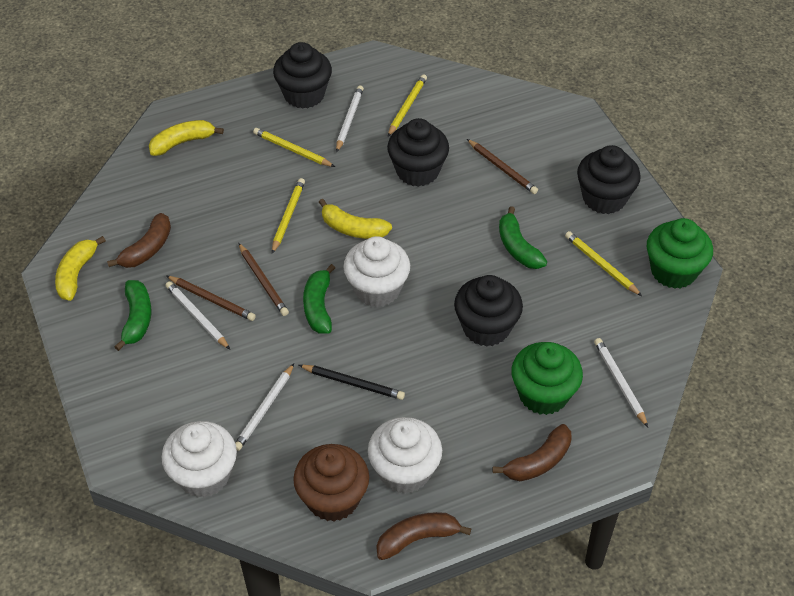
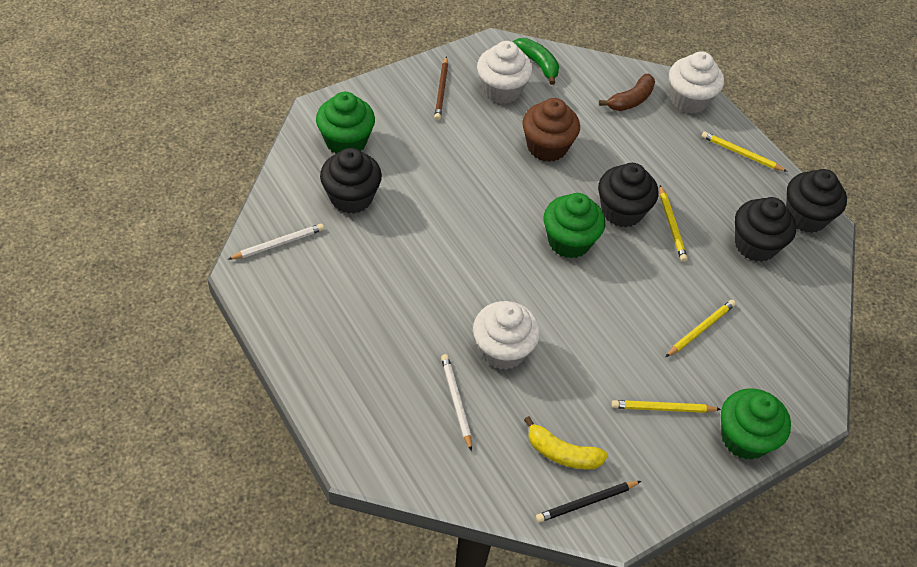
brown banana: 3 -> 1
brown pencil: 3 -> 1
green banana: 3 -> 1
green cupcake: 2 -> 3
white pencil: 4 -> 2
yellow banana: 3 -> 1

